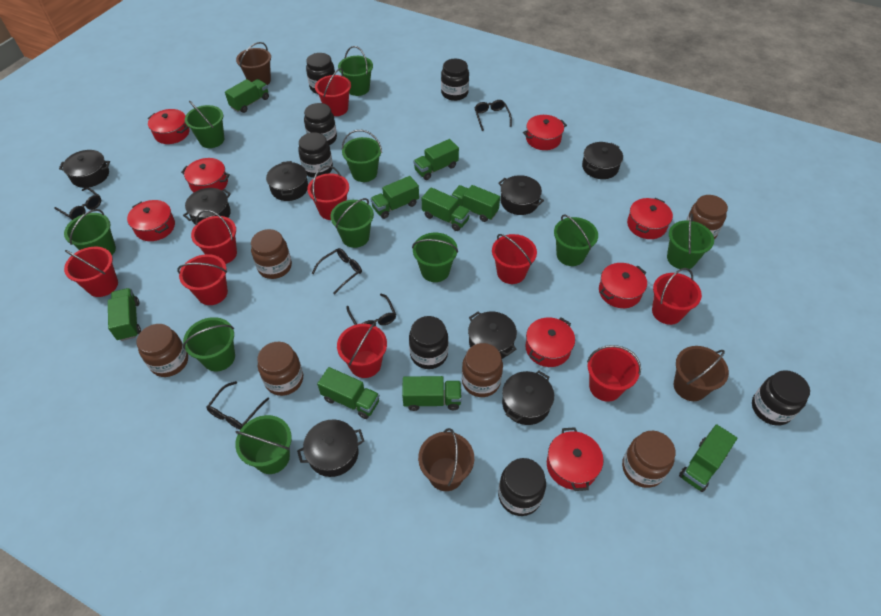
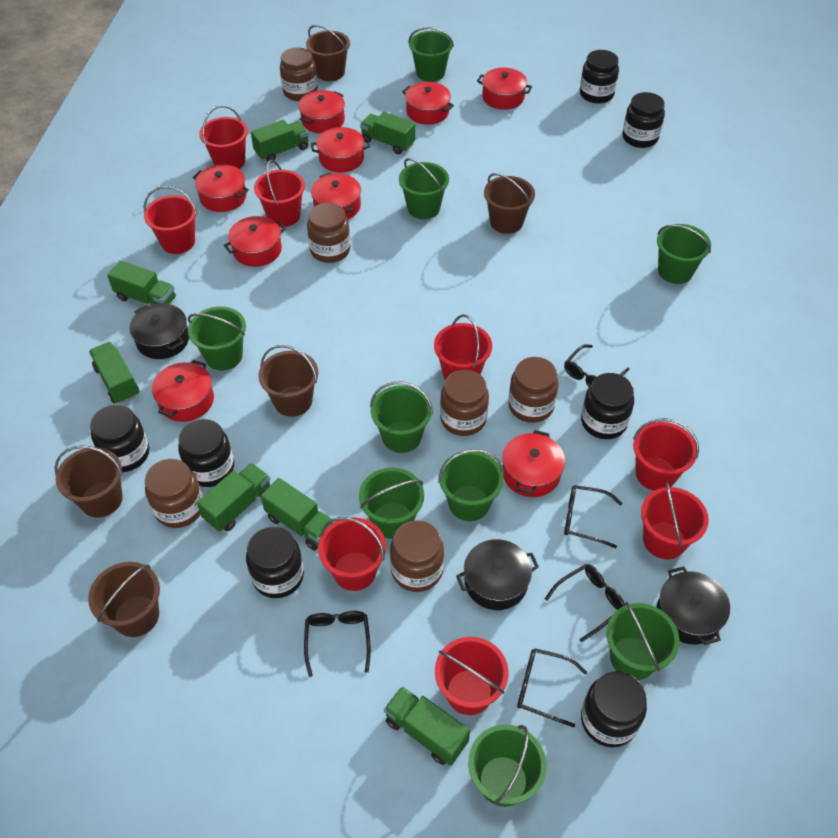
black pot: 8 -> 3
brown bucket: 3 -> 5
green bucket: 10 -> 9
green truck: 9 -> 7
red bucket: 9 -> 8
red pot: 8 -> 9

